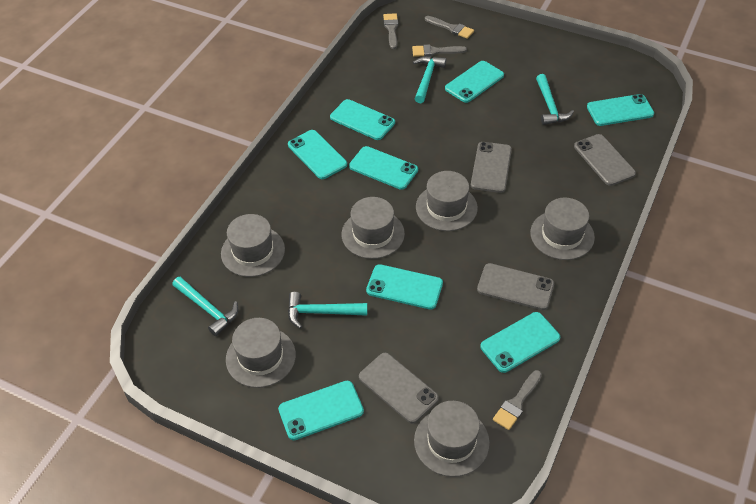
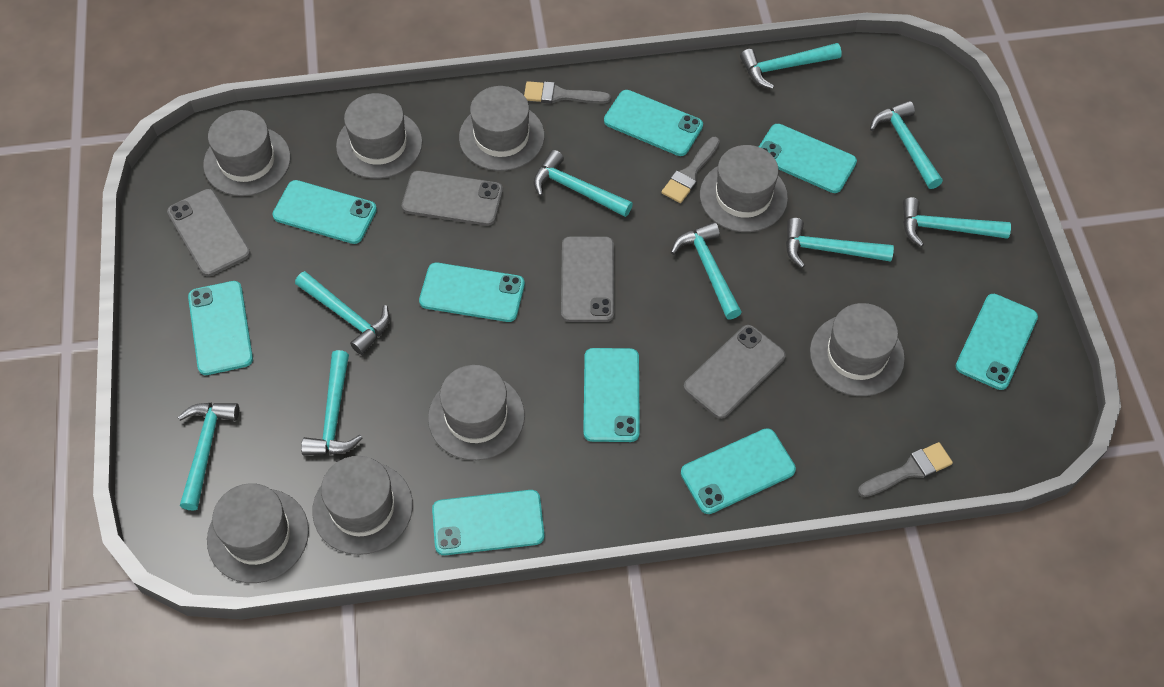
grey brush: 4 -> 3
grey hat: 6 -> 8
turquoise hammer: 4 -> 9
turquoise phone: 8 -> 9

